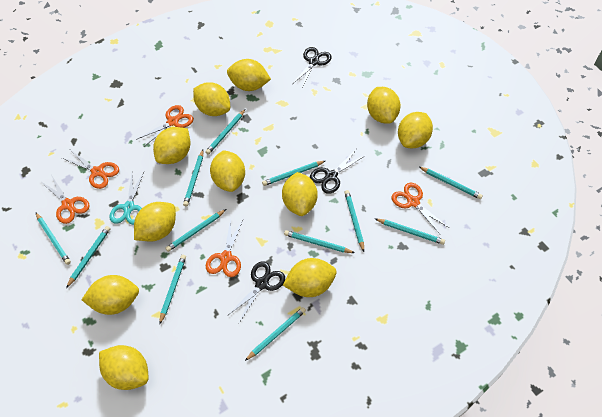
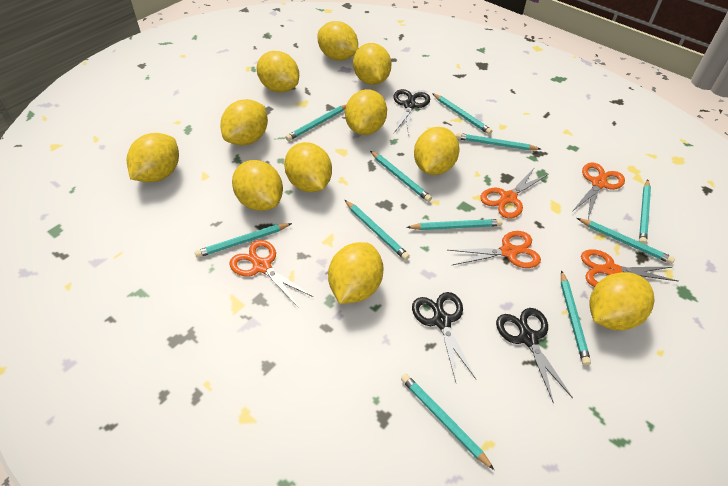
turquoise pencil: 12 -> 11
turquoise scissors: 1 -> 0

